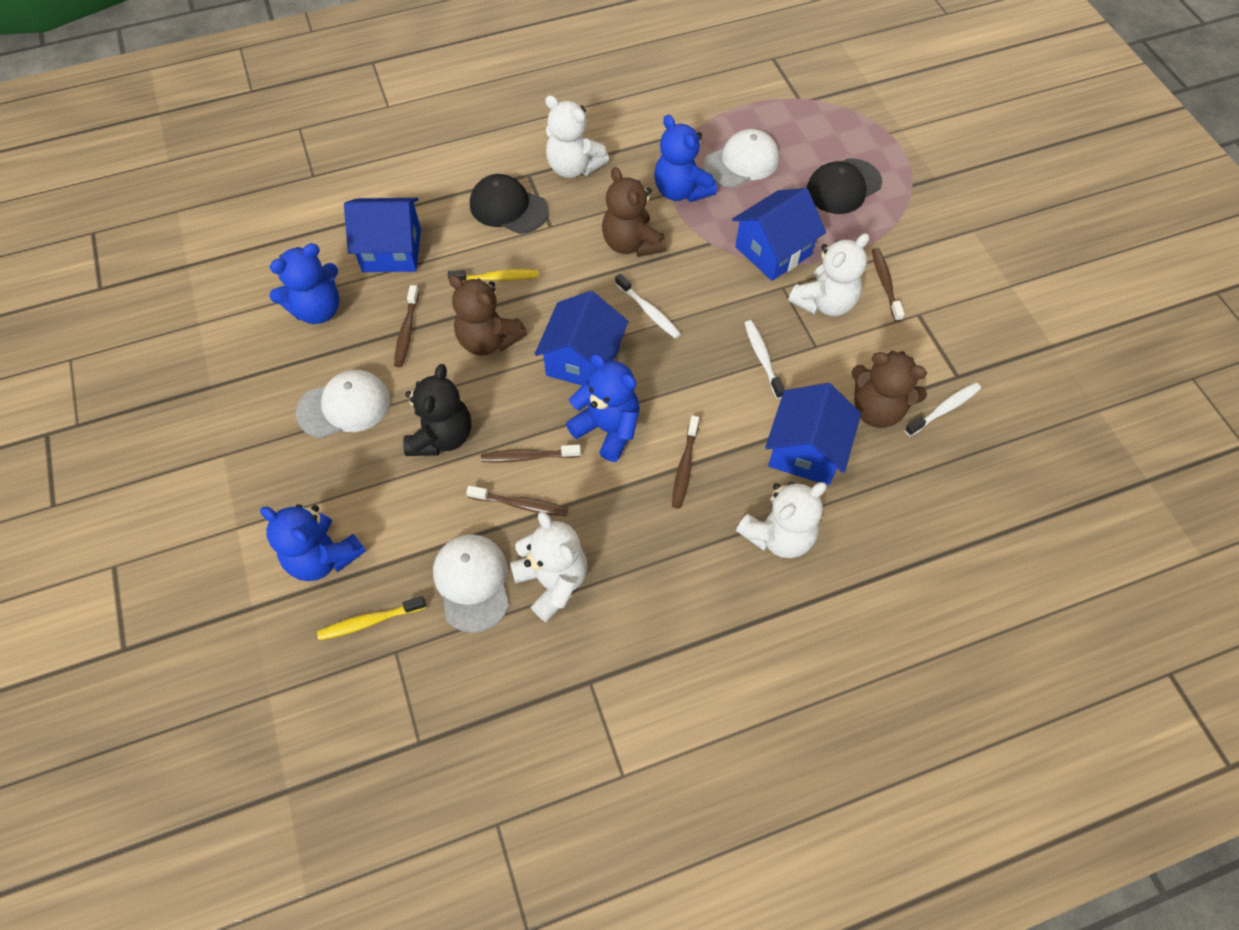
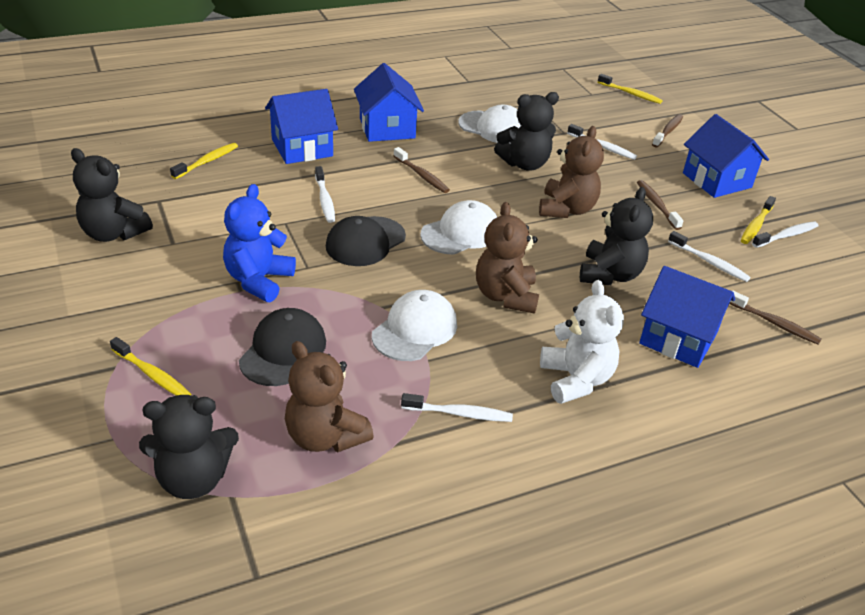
black teddy bear: 1 -> 4
blue teddy bear: 4 -> 1
brown toothbrush: 5 -> 4
white teddy bear: 4 -> 1
white toothbrush: 3 -> 5
yellow toothbrush: 2 -> 4

